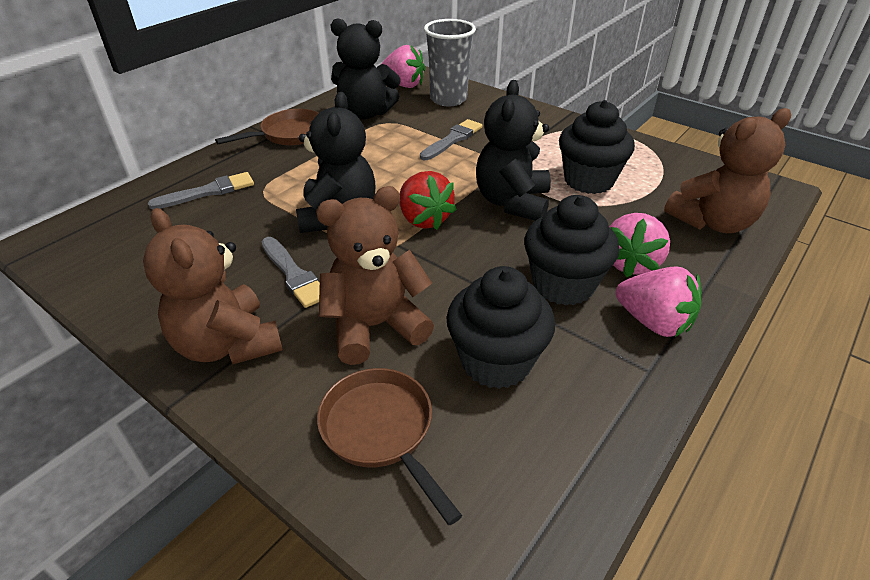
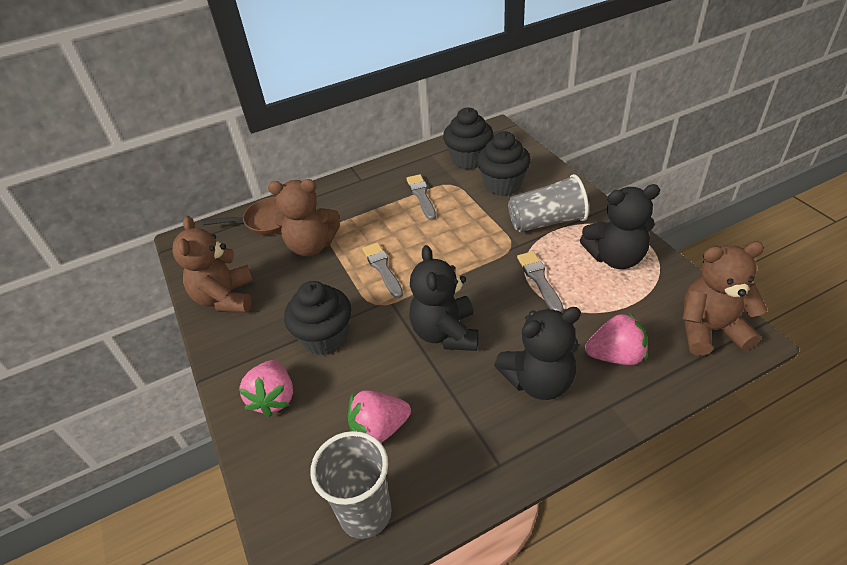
brown pan: 2 -> 1
grey cup: 1 -> 2
red strawberry: 1 -> 0

